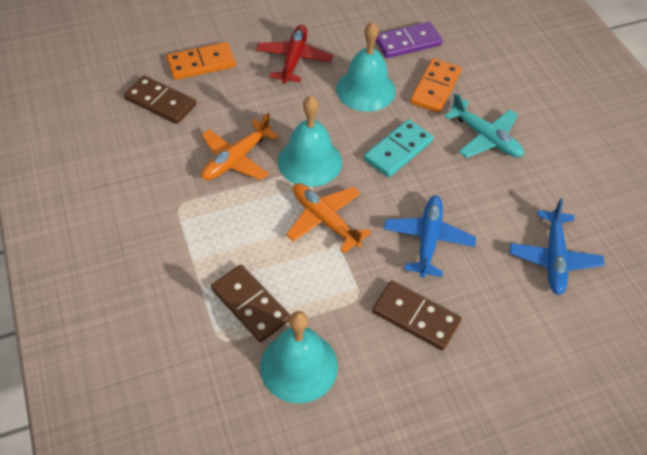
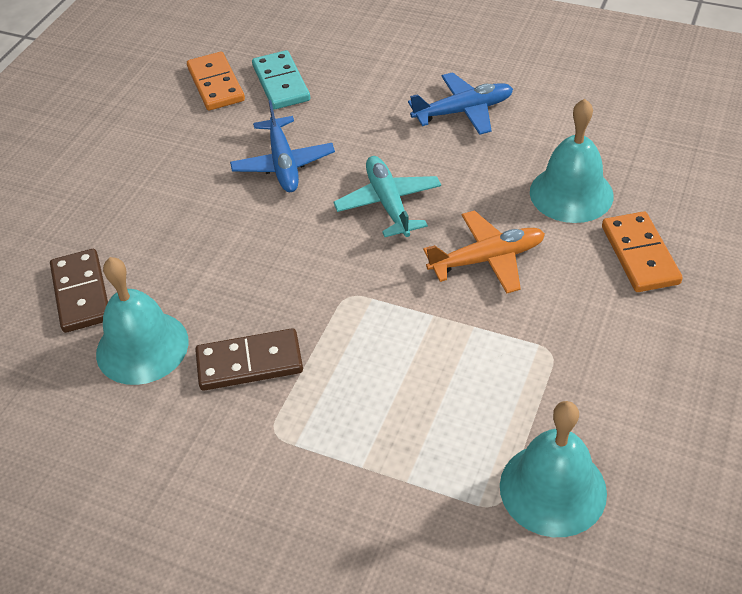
brown domino: 3 -> 2
orange plane: 2 -> 1
purple domino: 1 -> 0
red plane: 1 -> 0

